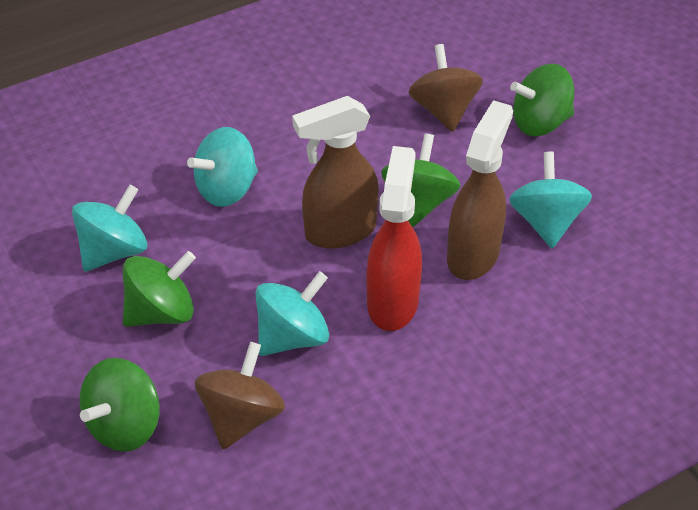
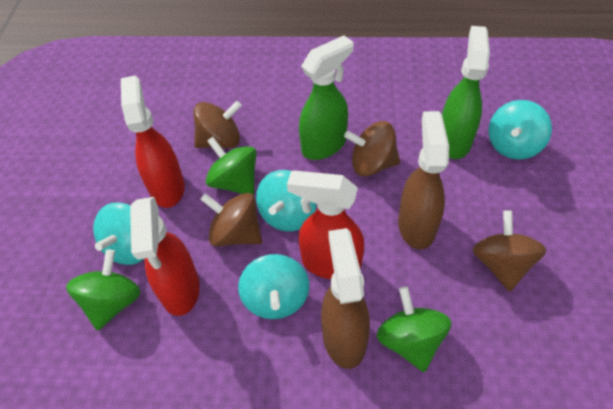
brown spinning top: 2 -> 4
green spinning top: 4 -> 3
green spray bottle: 0 -> 2
red spray bottle: 1 -> 3

